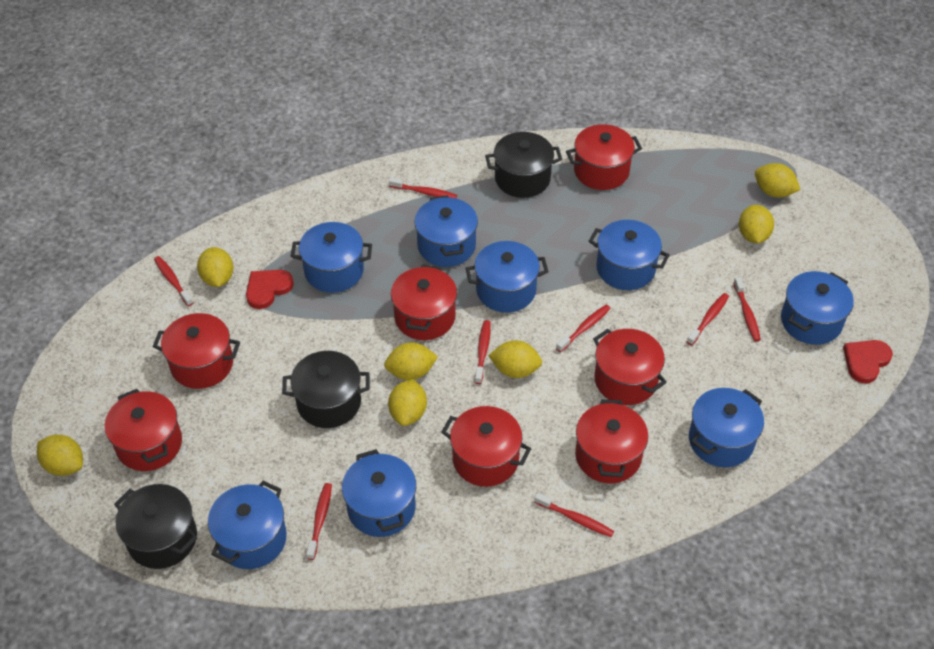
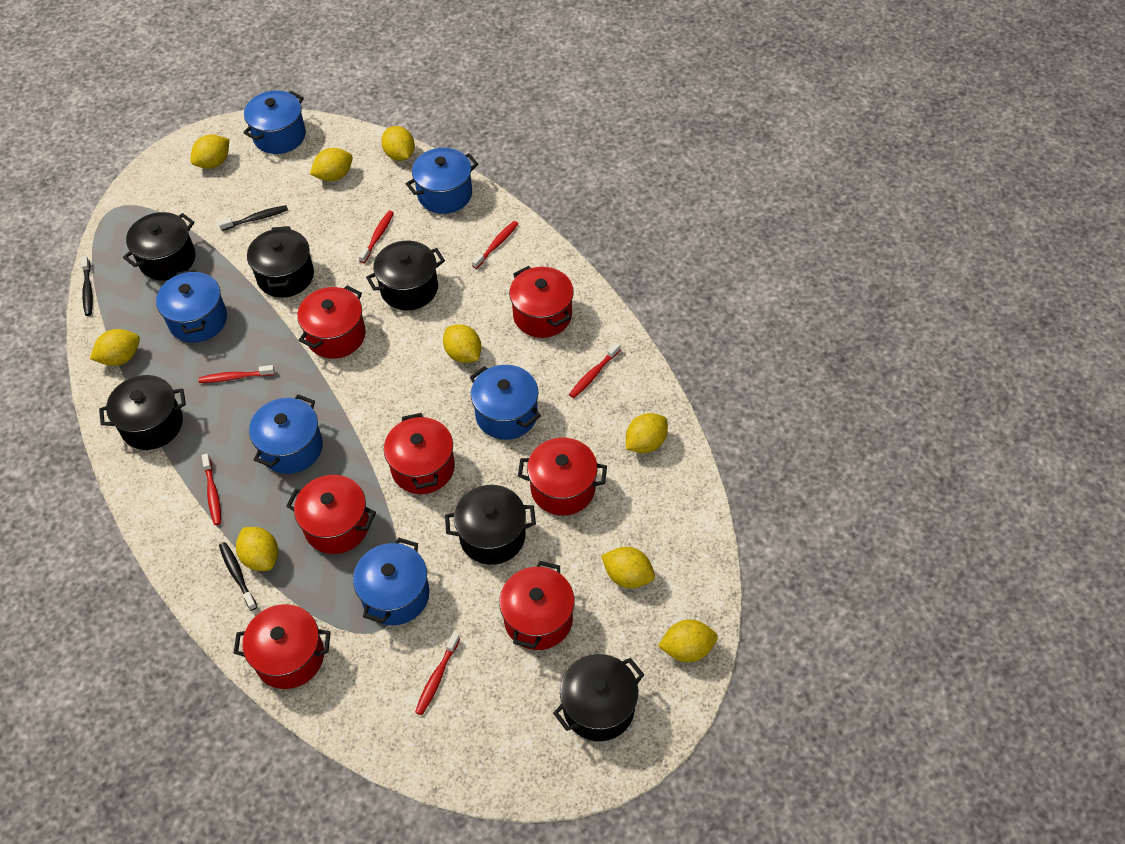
black pot: 3 -> 6
black toothbrush: 0 -> 3
blue pot: 8 -> 6
red heart: 2 -> 0
red toothbrush: 8 -> 6
yellow lemon: 7 -> 9

